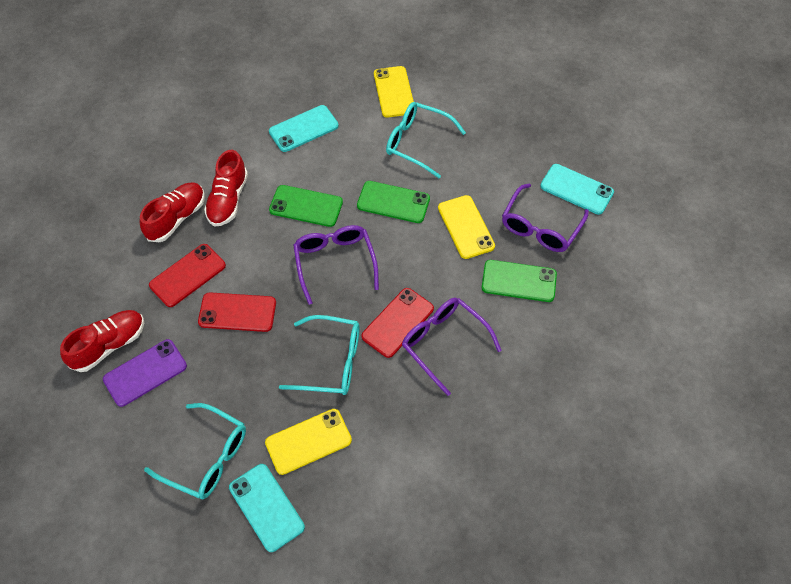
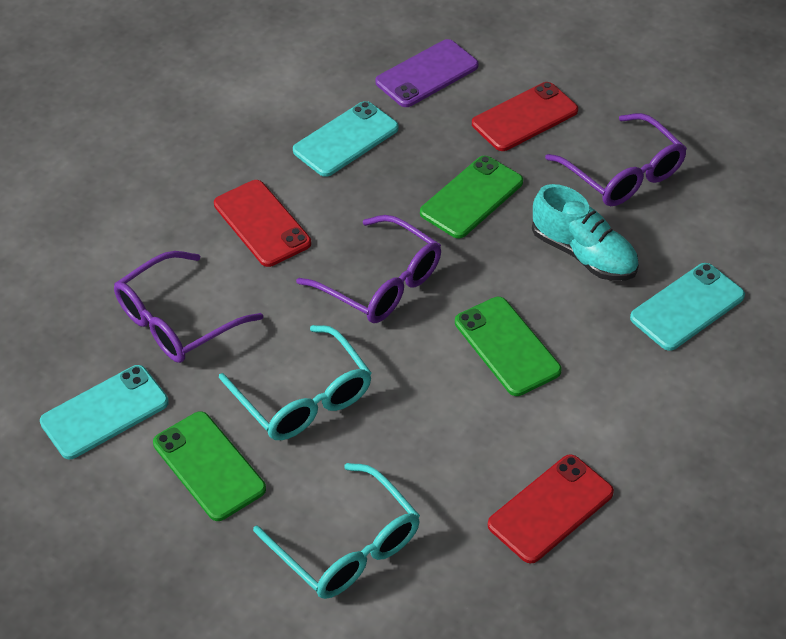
red shoe: 3 -> 0
turquoise glasses: 3 -> 2
turquoise shoe: 0 -> 1
yellow phone: 3 -> 0

